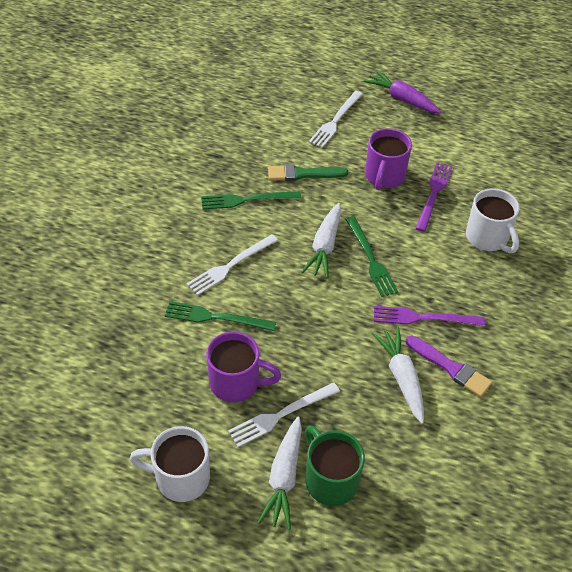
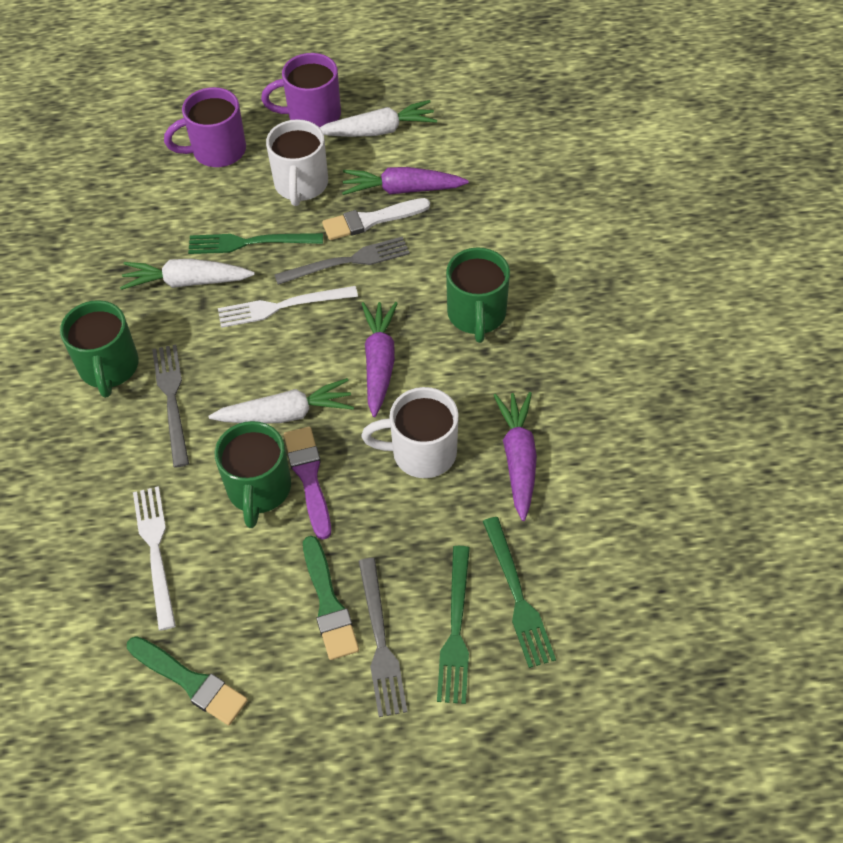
green brush: 1 -> 2
green mug: 1 -> 3
grey fork: 0 -> 3
purple carrot: 1 -> 3
purple fork: 2 -> 0
white brush: 0 -> 1
white fork: 3 -> 2

